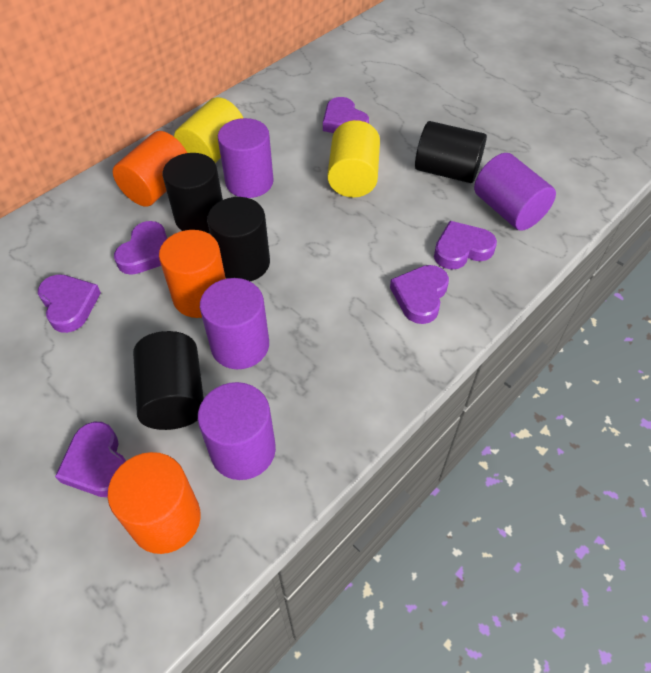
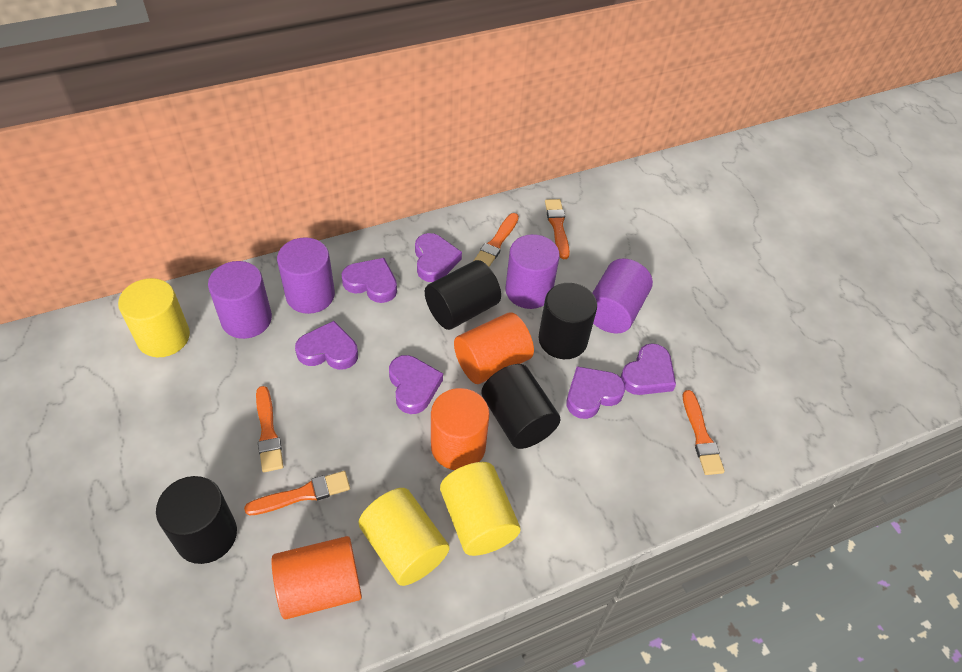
orange brush: 0 -> 5
yellow cylinder: 2 -> 3

